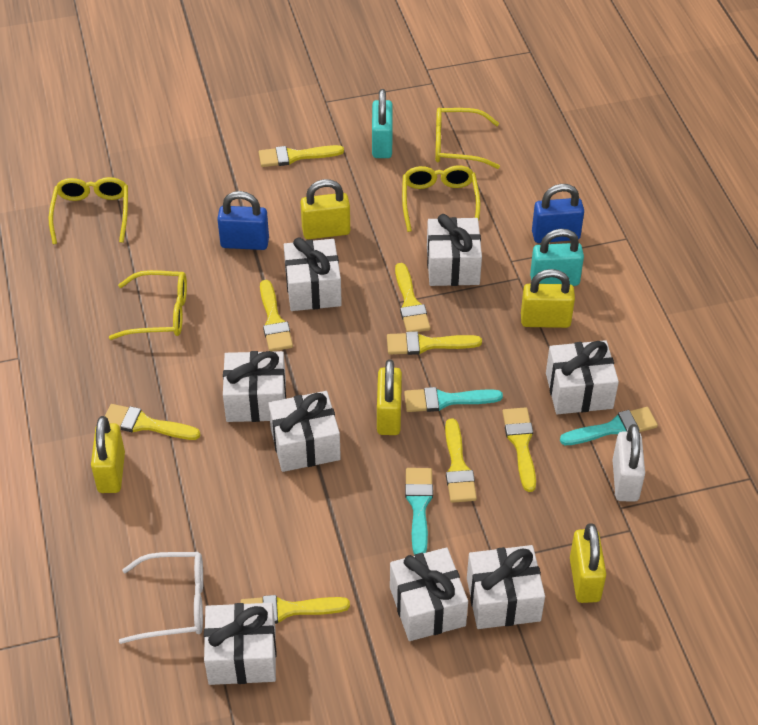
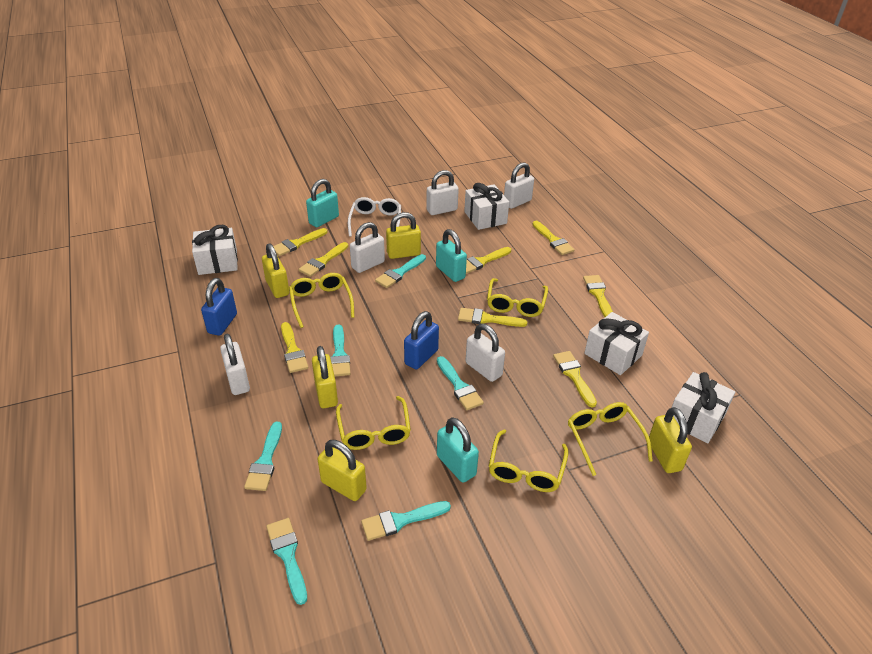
turquoise brush: 3 -> 6
turquoise padlock: 2 -> 3
white gift: 8 -> 4
white padlock: 1 -> 5
yellow glasses: 4 -> 5

